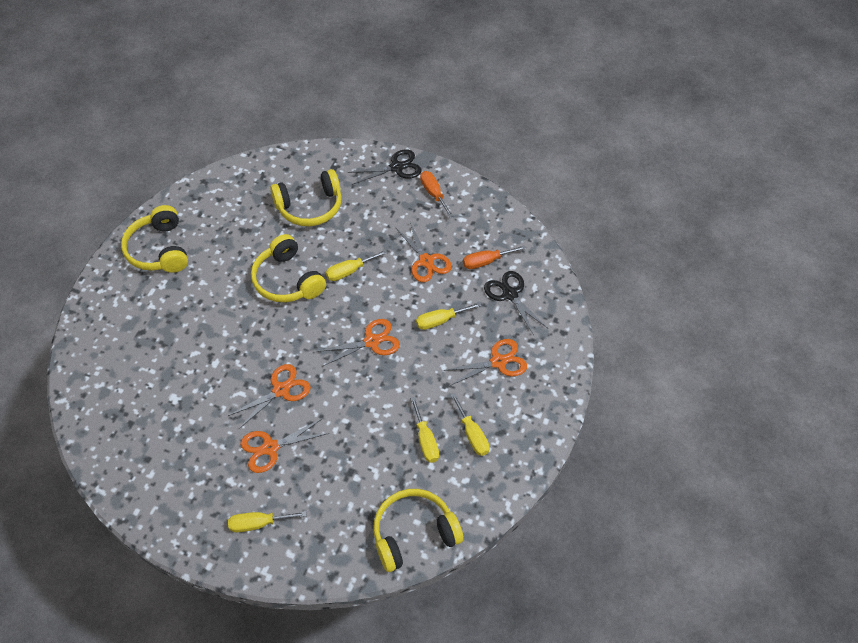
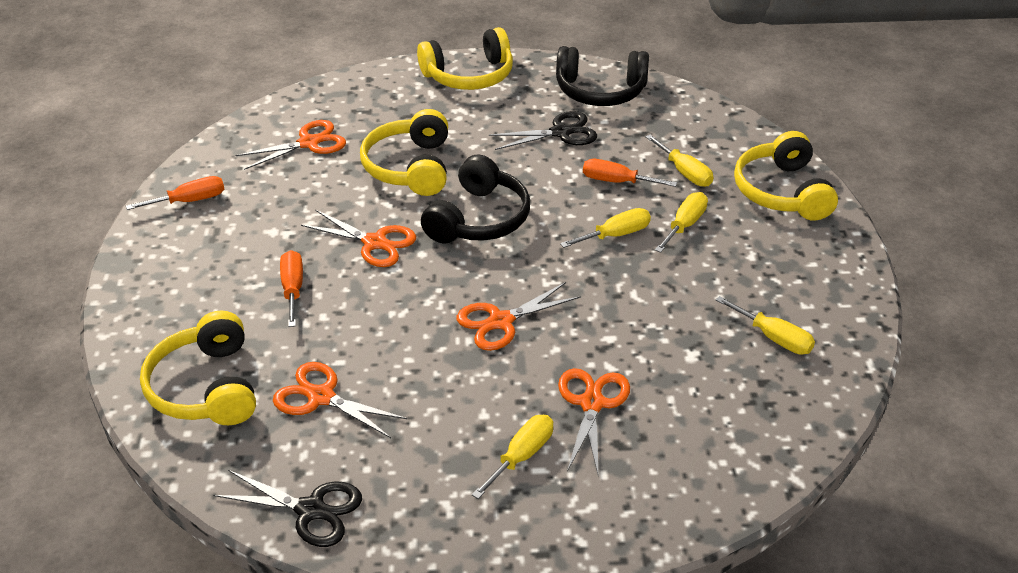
black headphones: 0 -> 2
orange screwdriver: 2 -> 3

